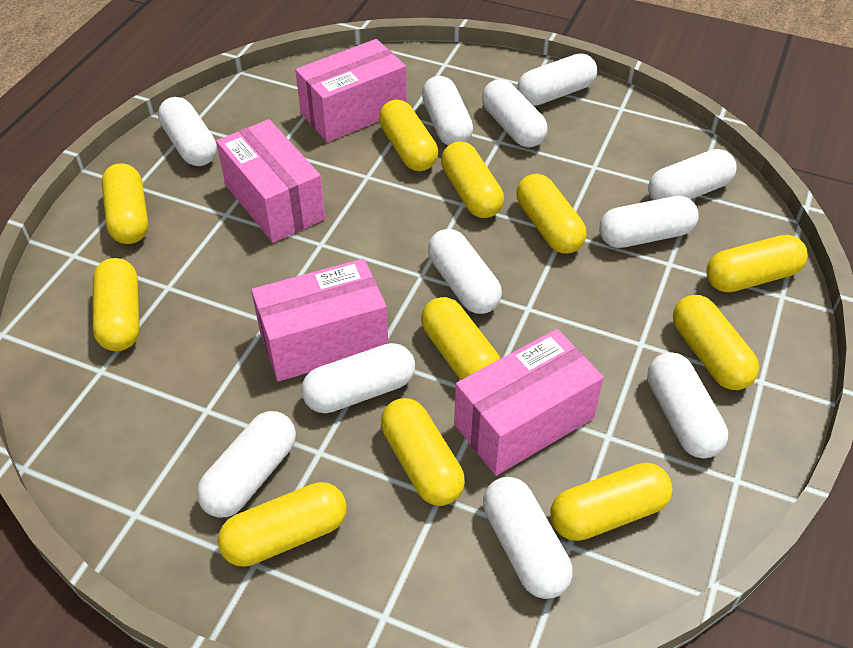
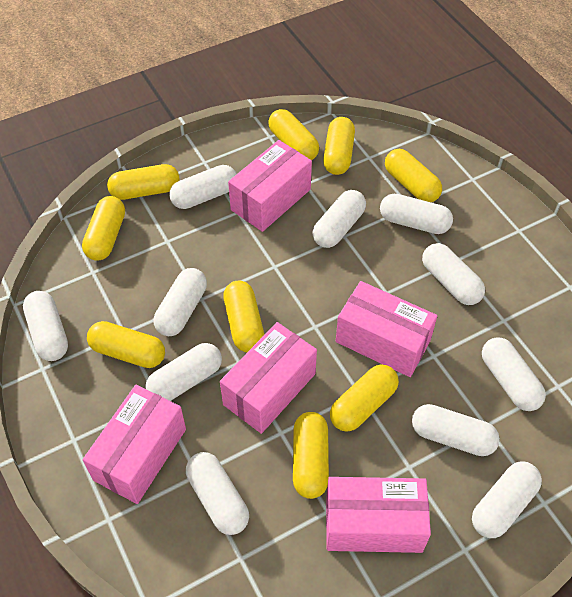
pink box: 4 -> 5
yellow capsule: 11 -> 9

